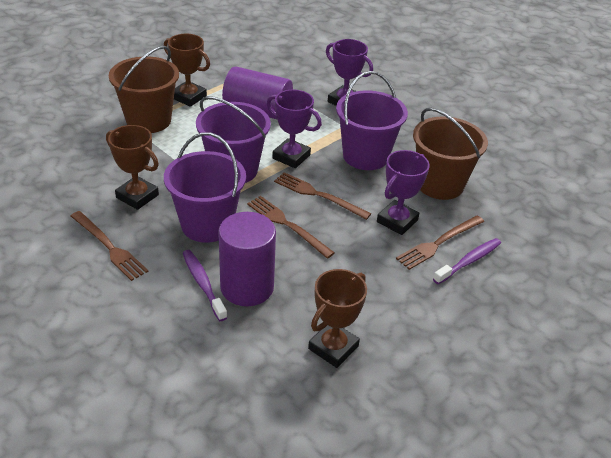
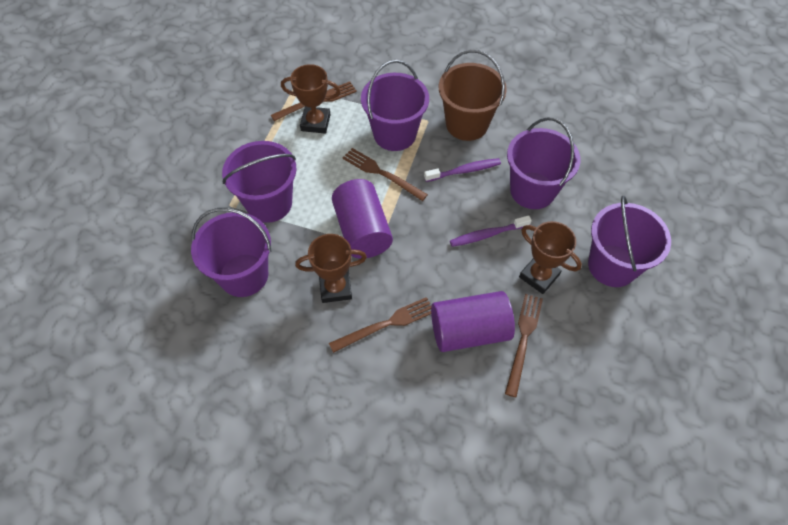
brown bucket: 2 -> 1
purple bucket: 3 -> 5
purple trophy: 3 -> 0

